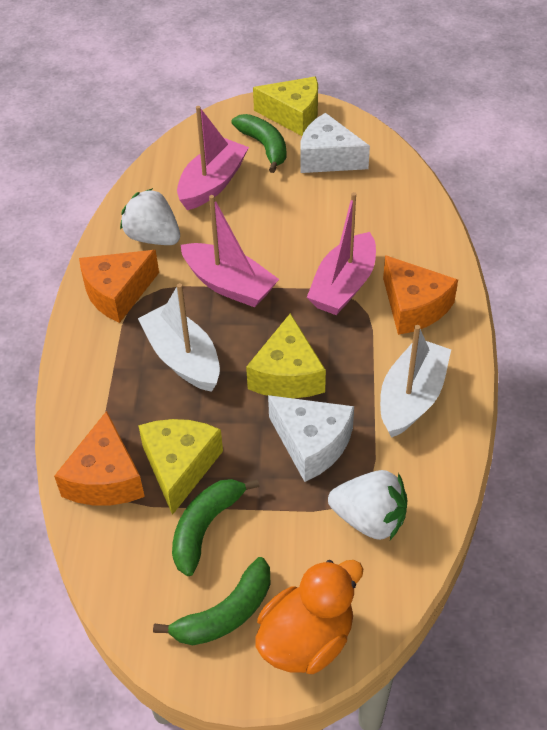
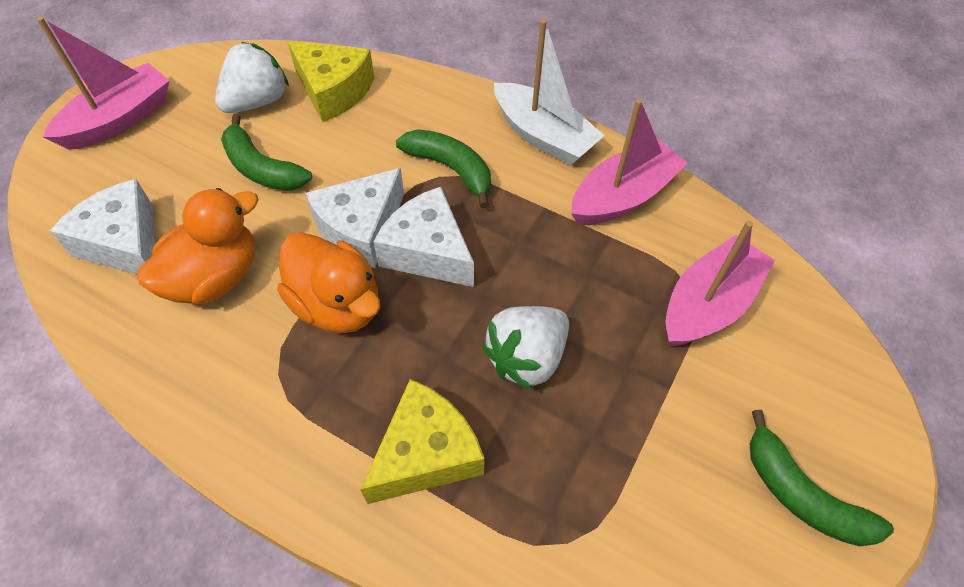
orange cheese: 3 -> 0
orange duck: 1 -> 2
white boat: 2 -> 1
white cheese: 2 -> 3
yellow cheese: 3 -> 2

